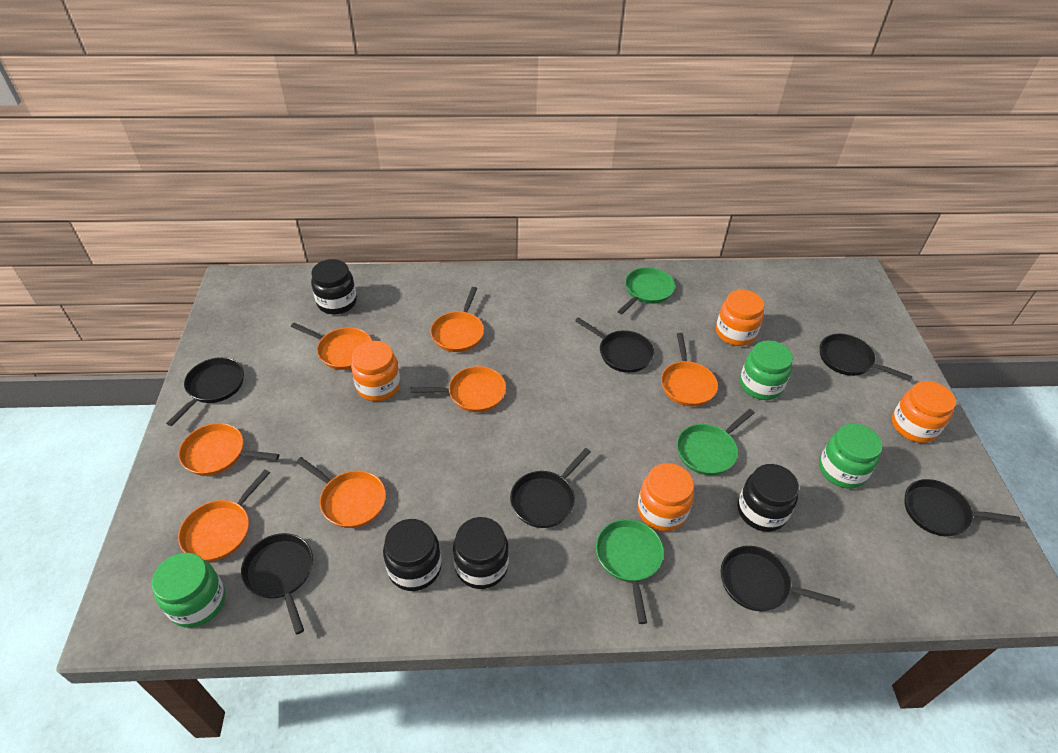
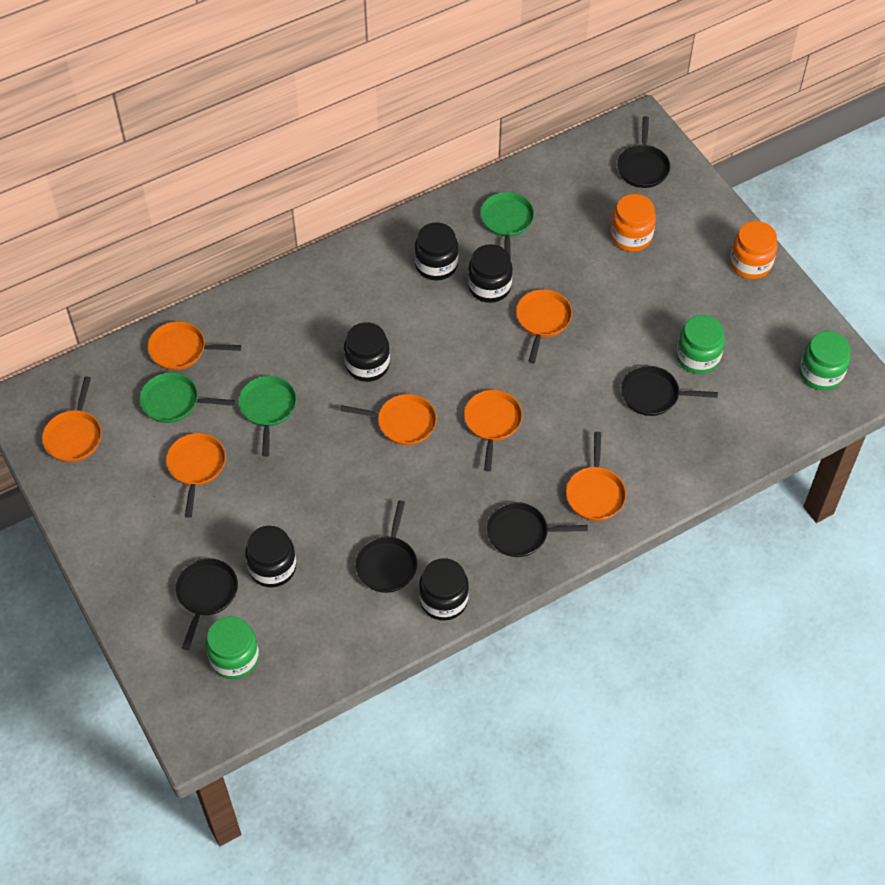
black jar: 4 -> 5
black pan: 7 -> 5
orange jar: 4 -> 2

